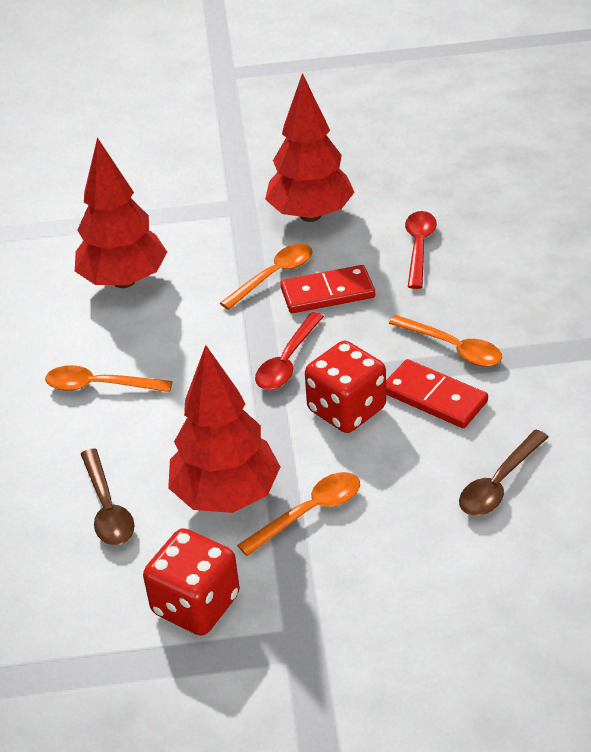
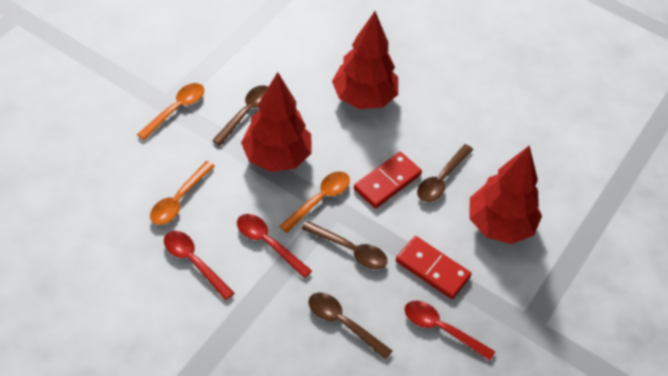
brown spoon: 2 -> 4
orange spoon: 4 -> 3
red dice: 2 -> 0
red spoon: 2 -> 3

